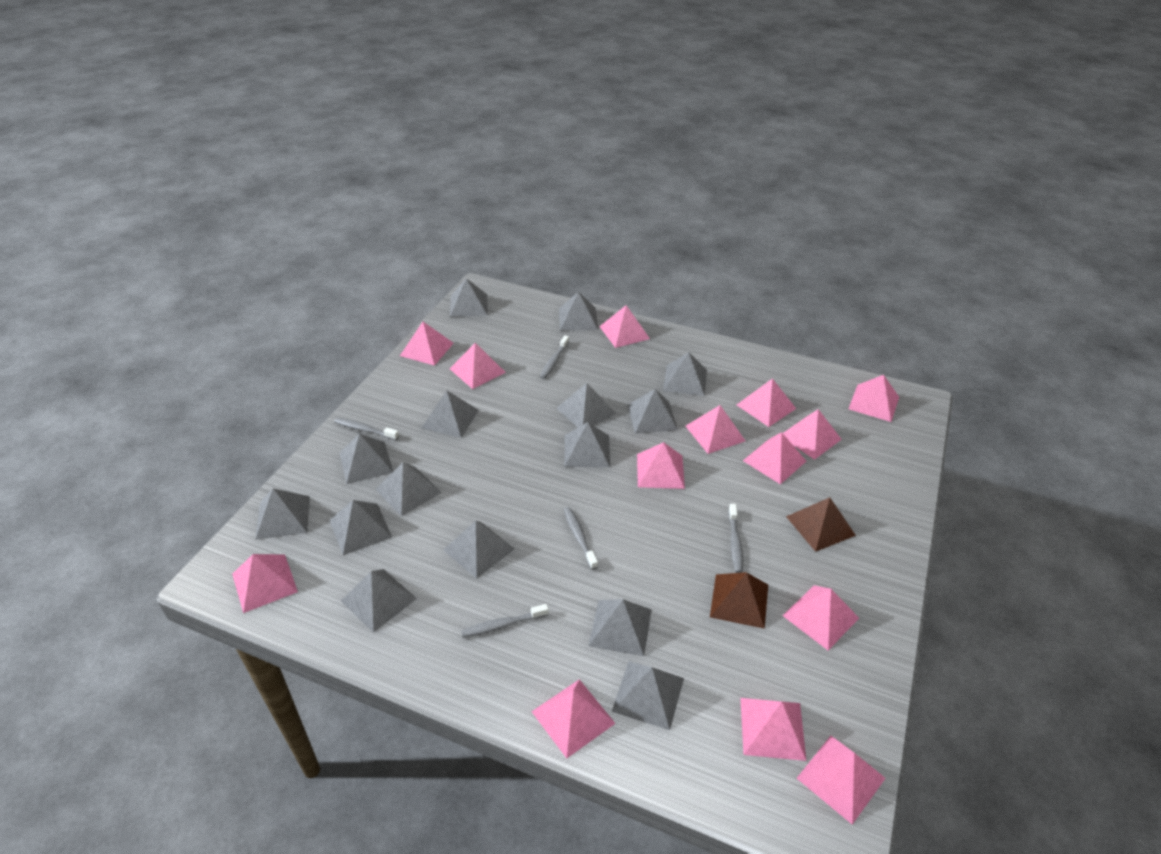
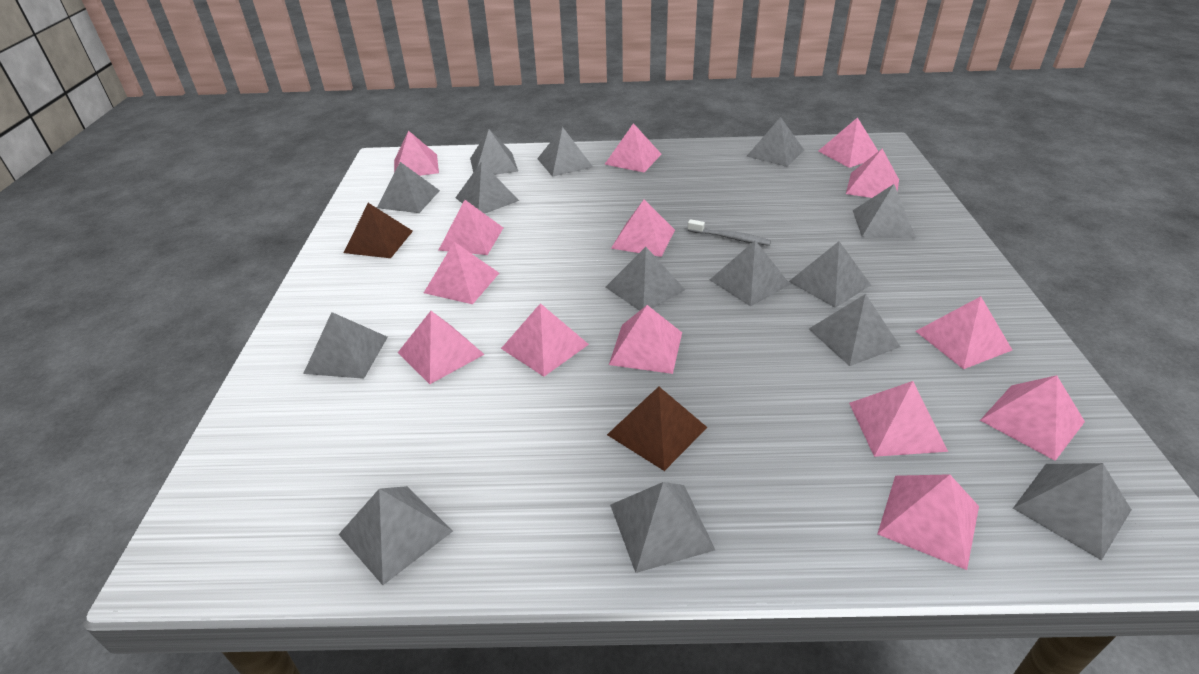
grey pyramid: 15 -> 14
grey toothbrush: 5 -> 1

